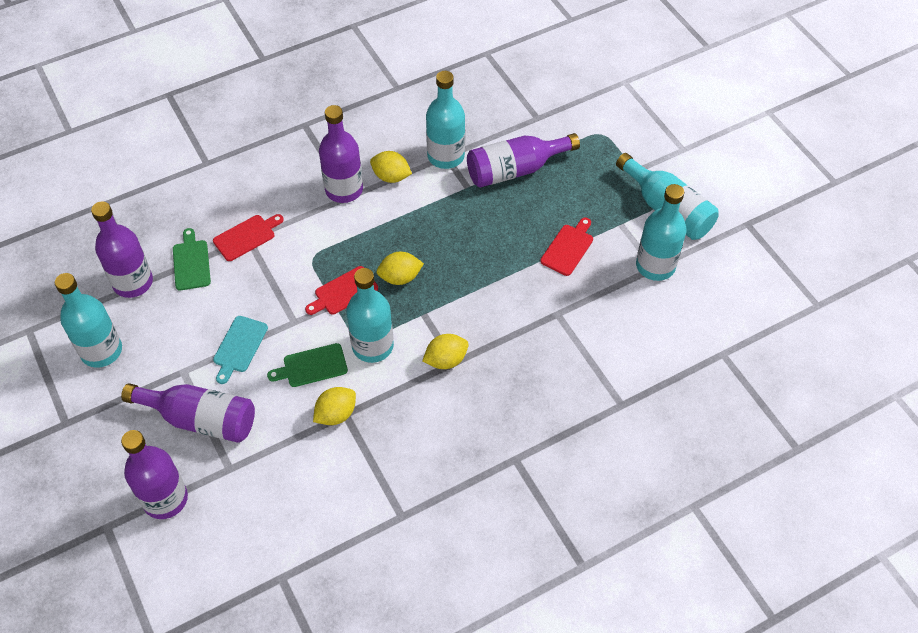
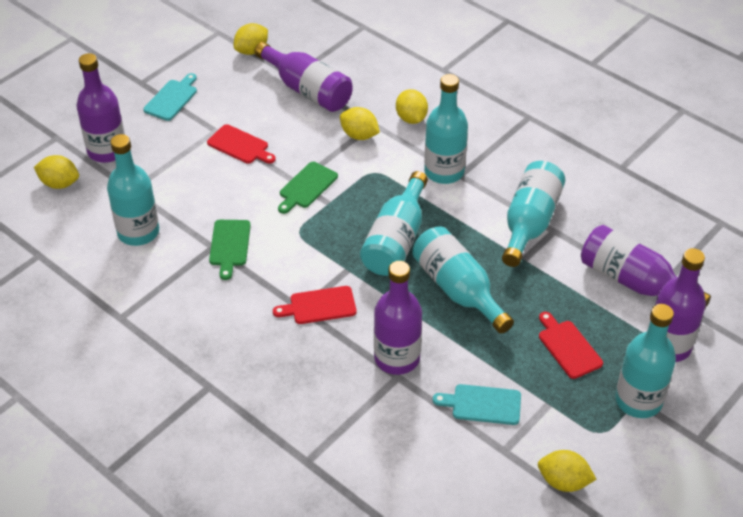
turquoise bottle: 5 -> 6
turquoise cutting board: 1 -> 2
yellow lemon: 4 -> 5

